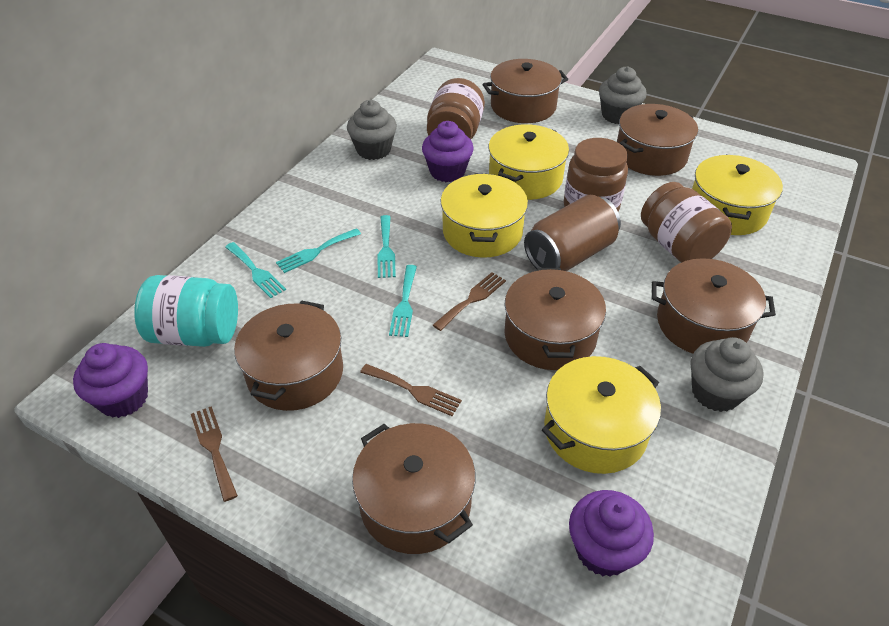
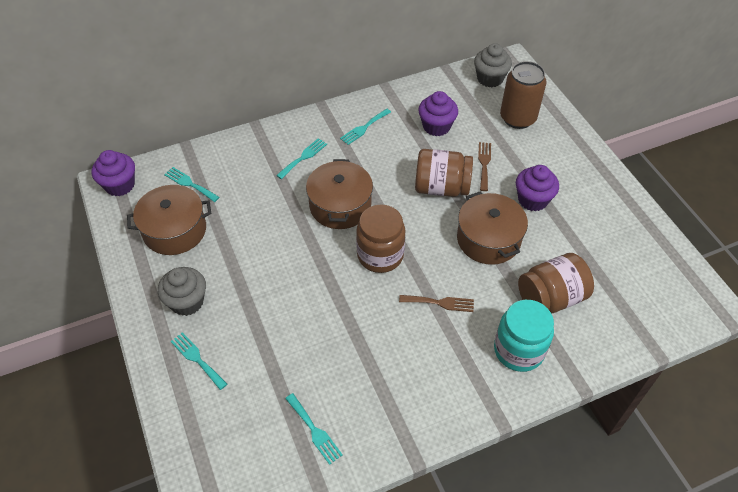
brown fork: 3 -> 2
brown pot: 6 -> 3
grey cupcake: 3 -> 2
turquoise fork: 4 -> 5
yellow pot: 4 -> 0

